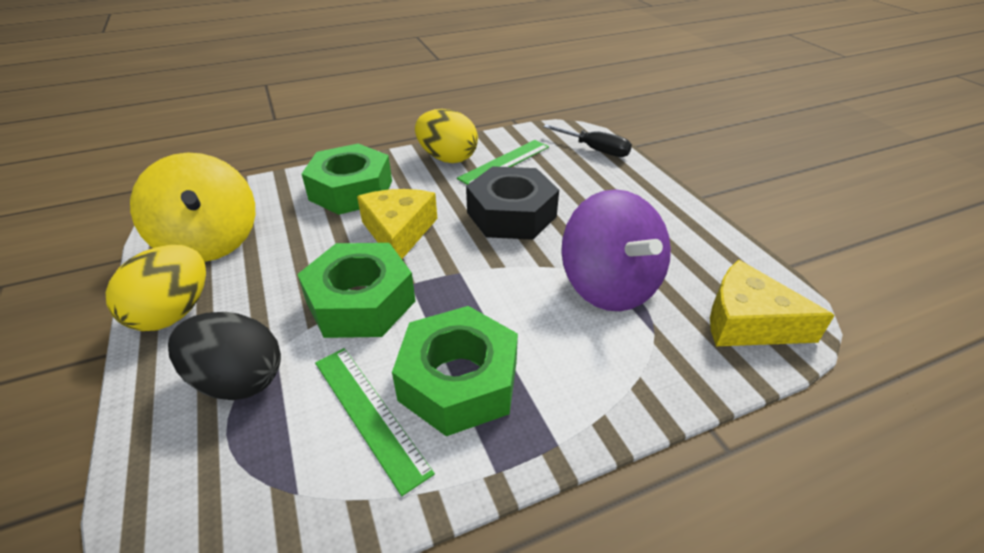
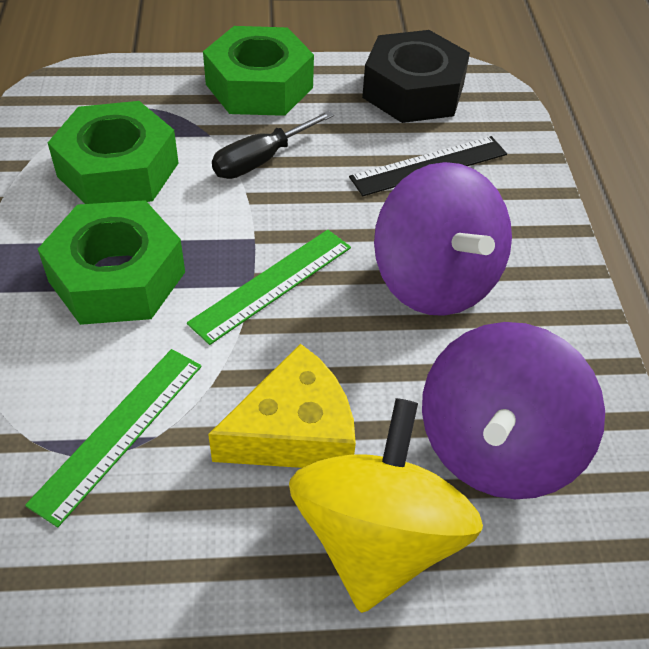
black egg: 1 -> 0
black ruler: 0 -> 1
purple spinning top: 1 -> 2
yellow cheese: 2 -> 1
yellow egg: 2 -> 0

